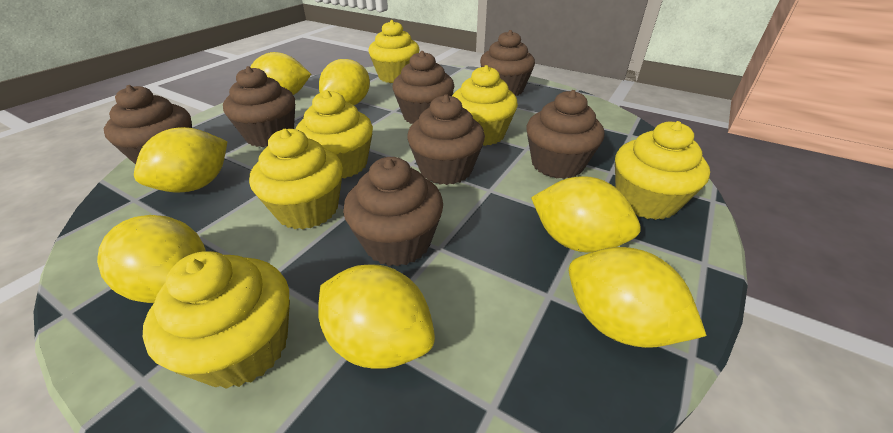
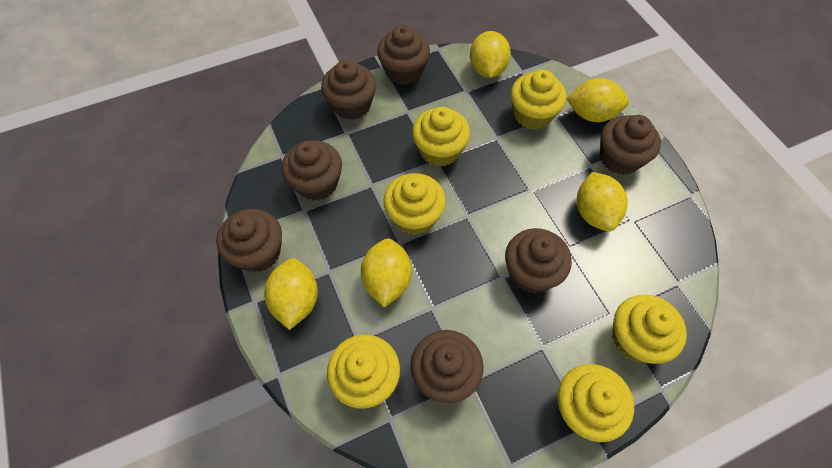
yellow lemon: 7 -> 5

